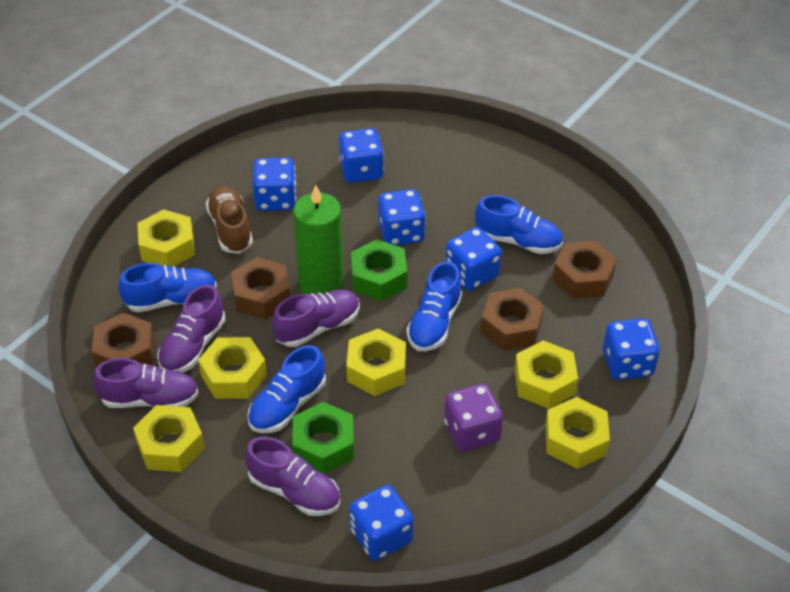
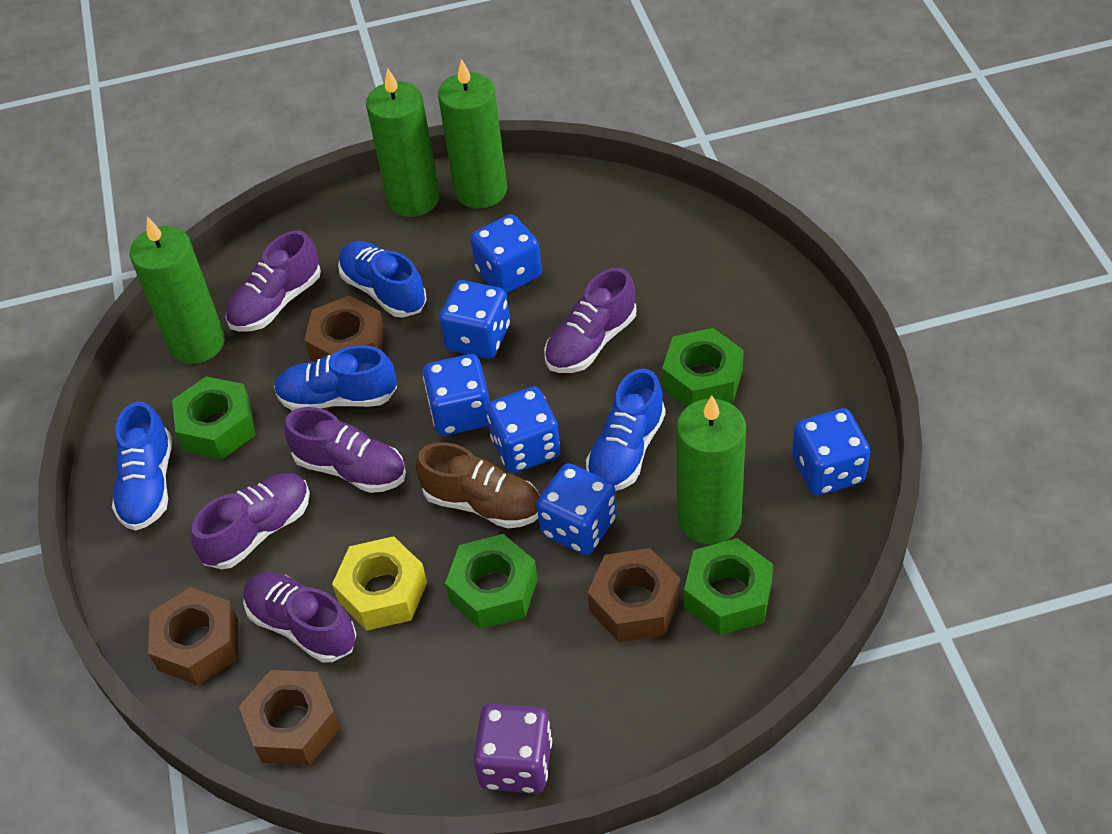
green candle: 1 -> 4
green nut: 2 -> 4
purple shoe: 4 -> 5
yellow nut: 6 -> 1

